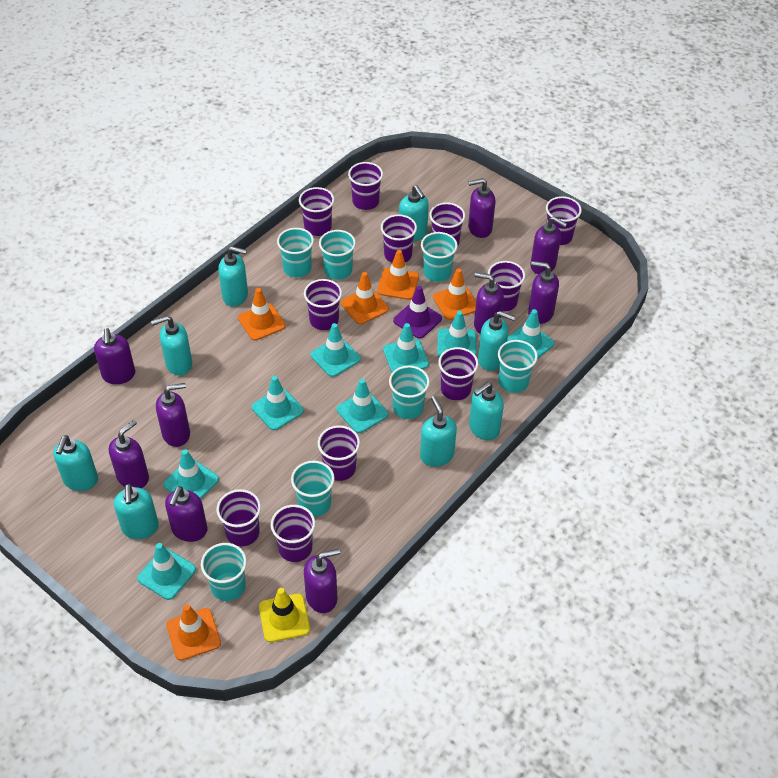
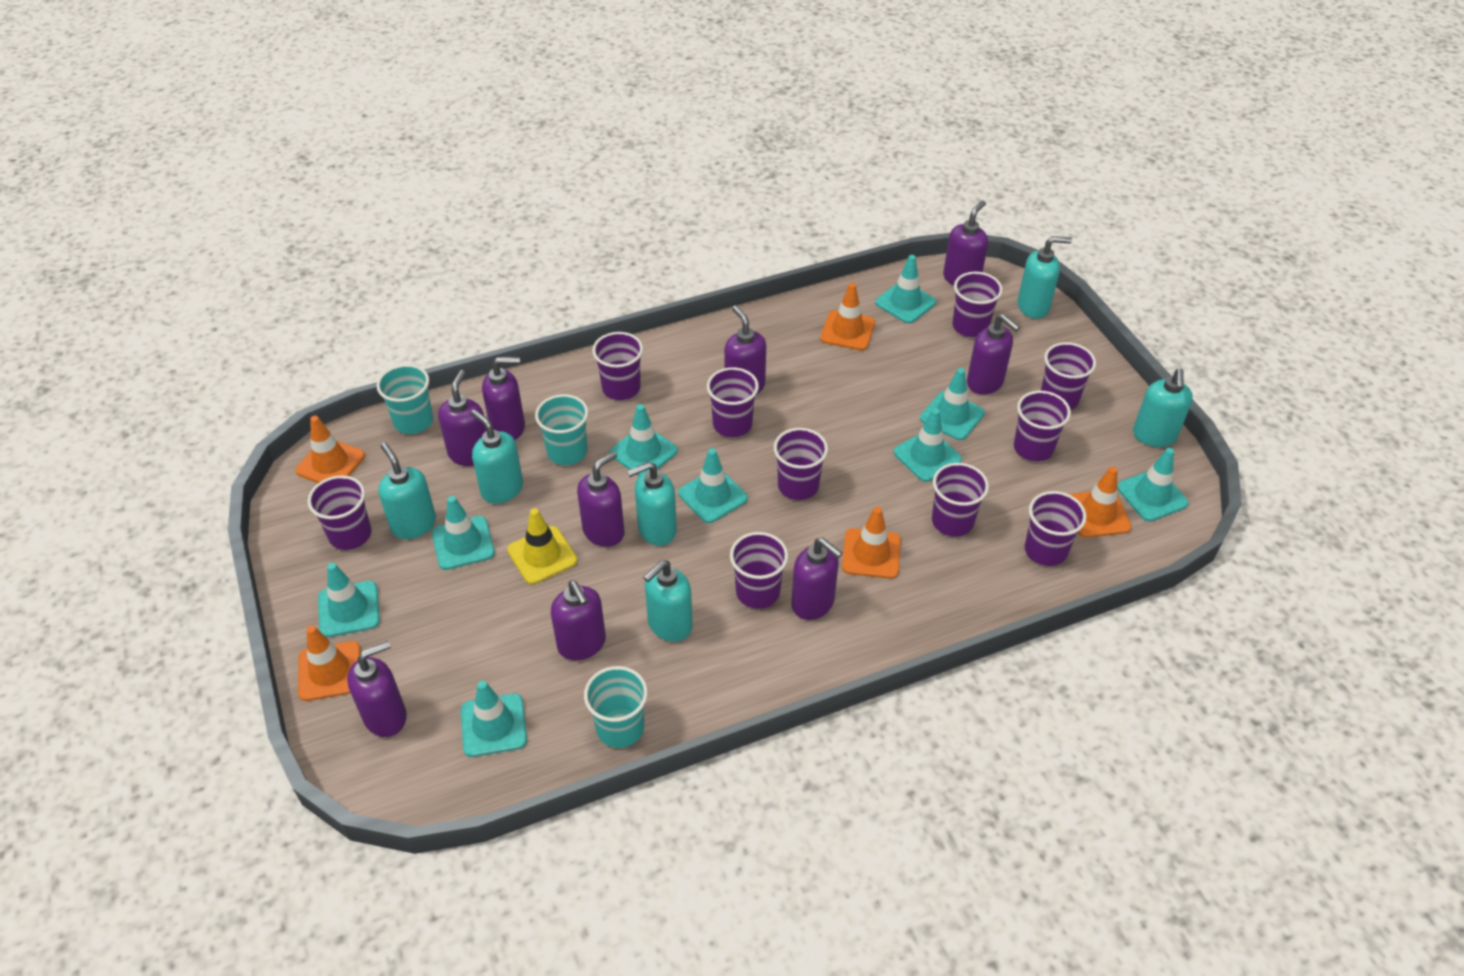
purple cup: 11 -> 10
purple traffic cone: 1 -> 0
turquoise cup: 7 -> 3
turquoise soap dispenser: 8 -> 6
turquoise traffic cone: 8 -> 9

